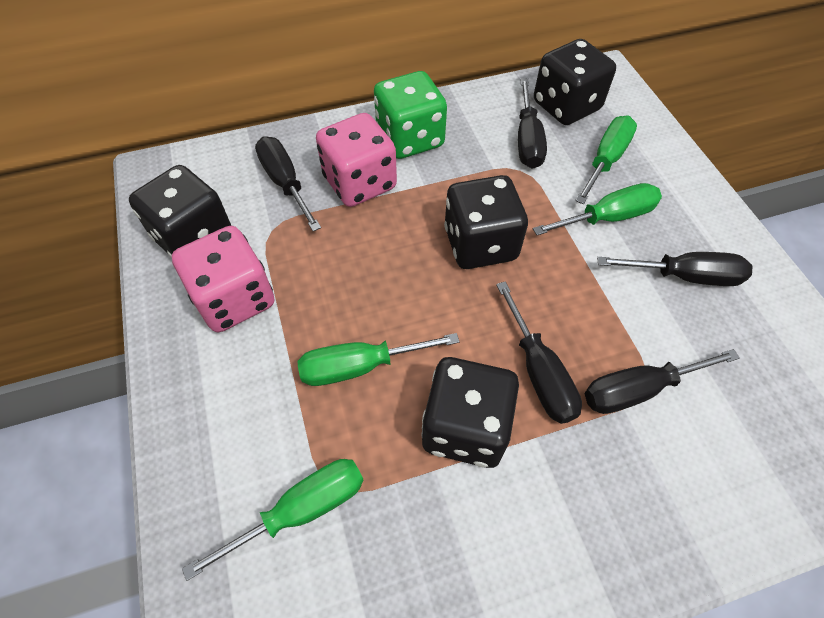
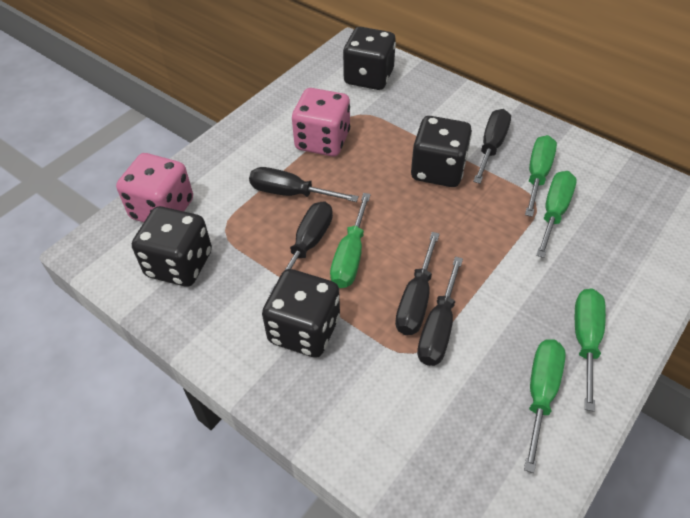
green dice: 1 -> 0
green screwdriver: 4 -> 5

